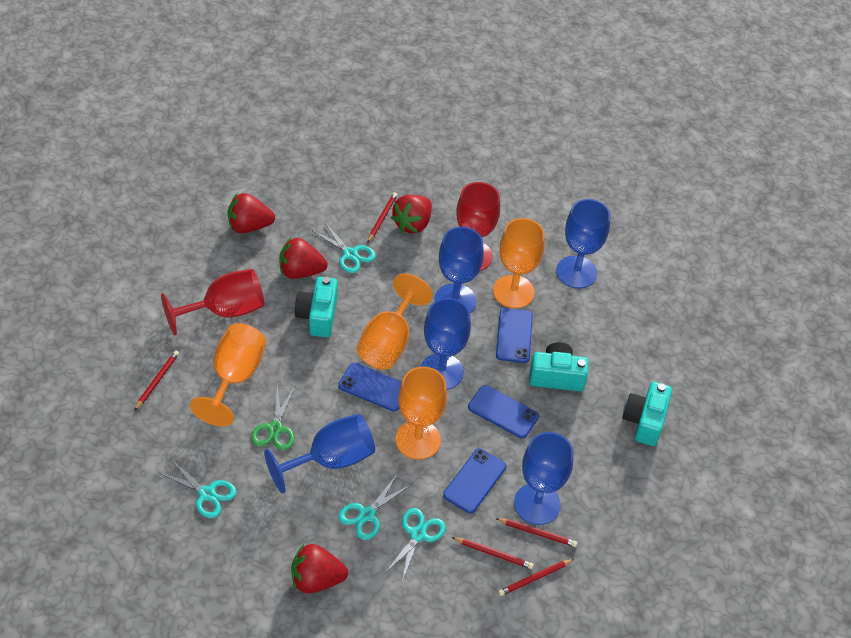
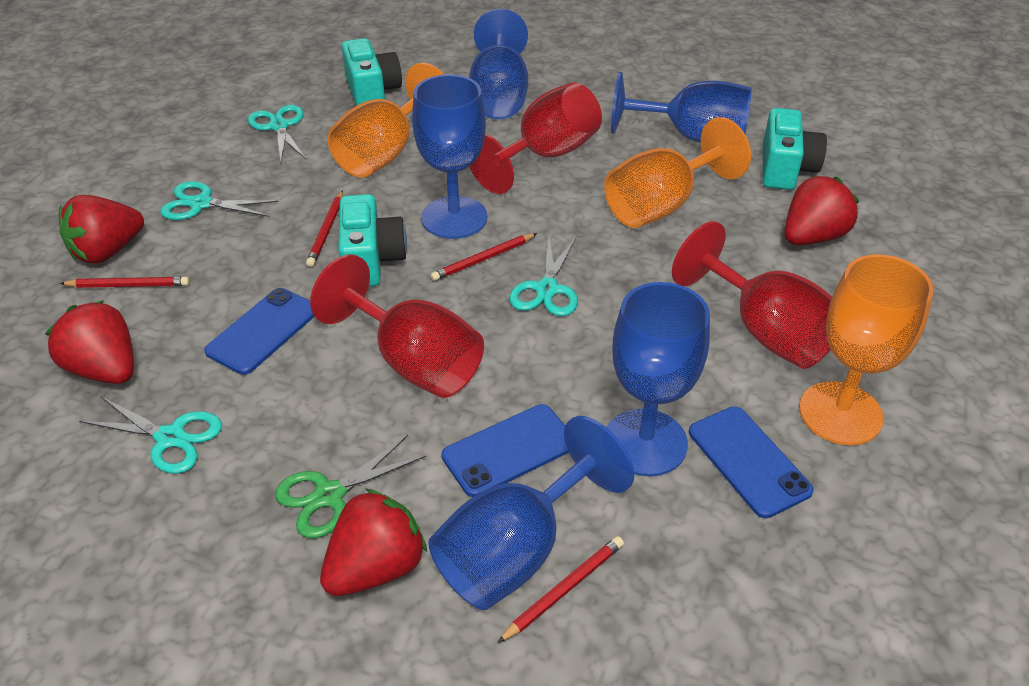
blue phone: 4 -> 3
orange goblet: 4 -> 3
red goblet: 2 -> 3
red pencil: 5 -> 4

